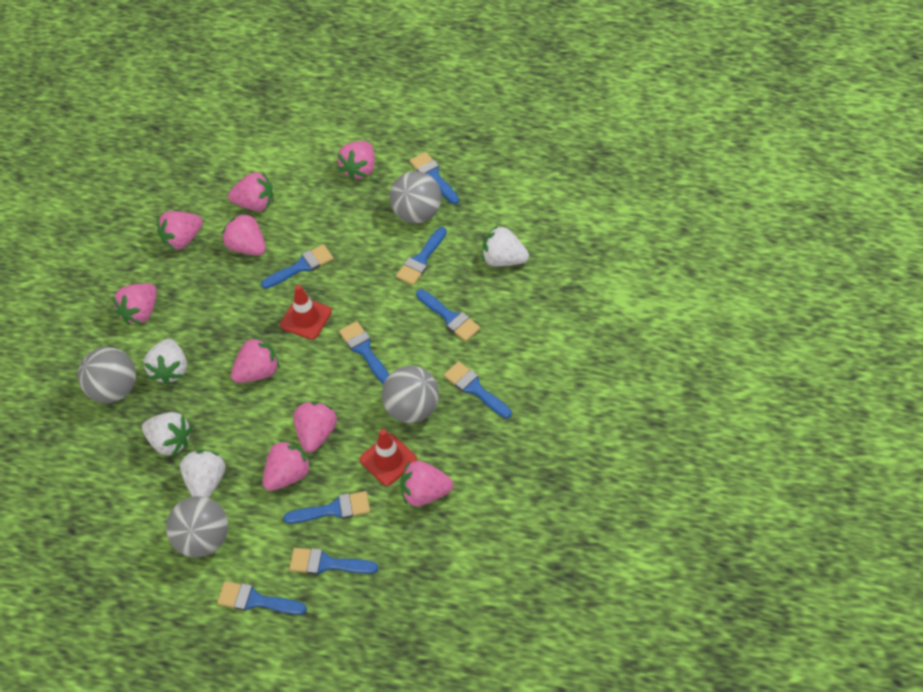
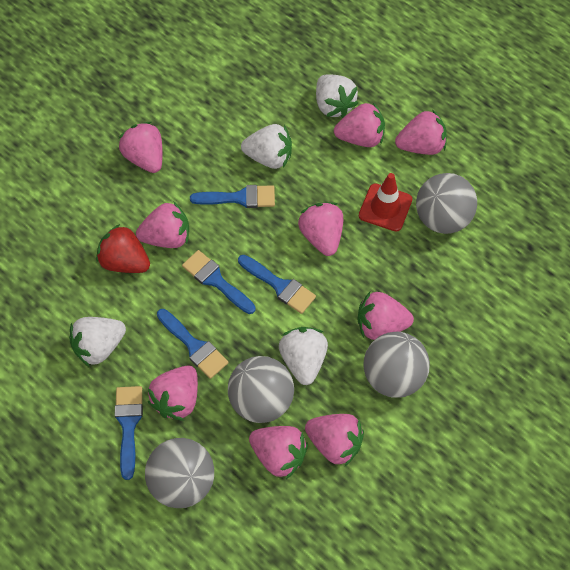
blue brush: 9 -> 5
red strawberry: 0 -> 1
red traffic cone: 2 -> 1

